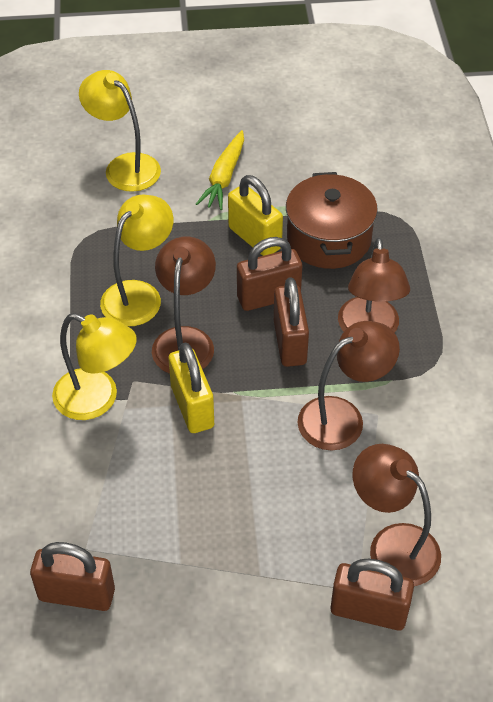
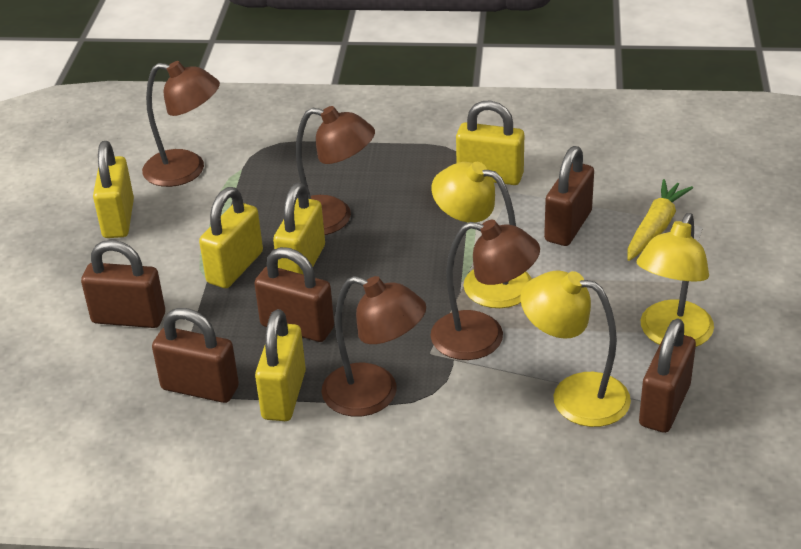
brown padlock: 4 -> 5
brown pot: 1 -> 0
yellow padlock: 2 -> 5

